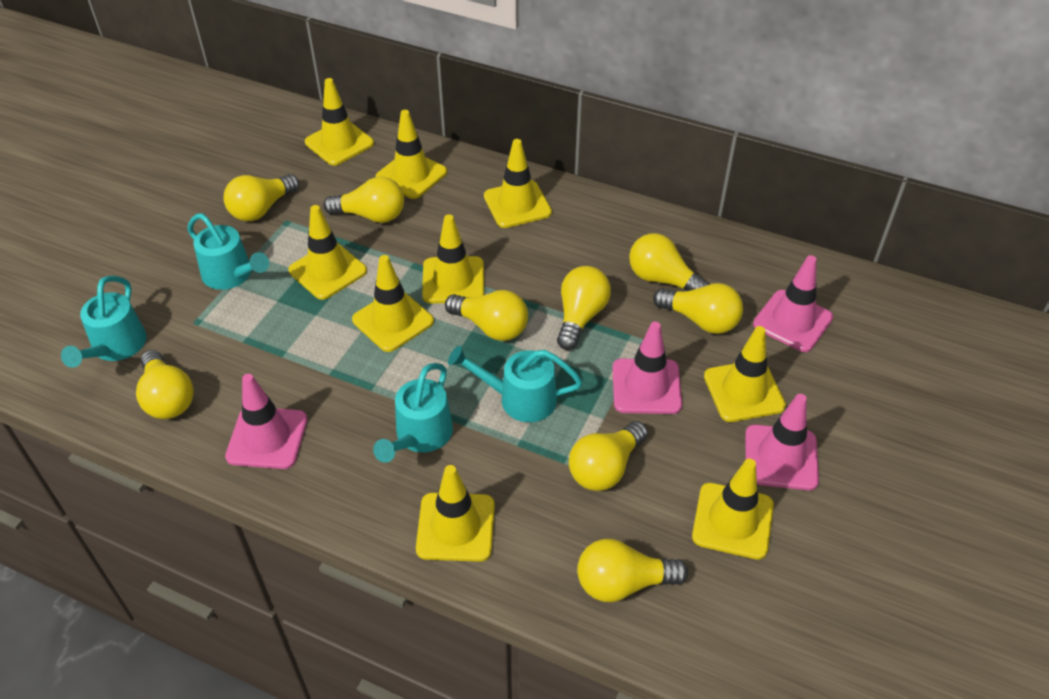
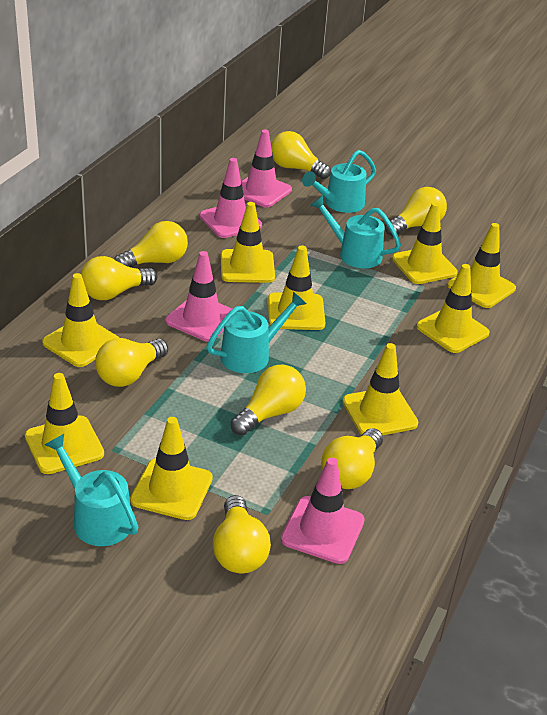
yellow light bulb: 9 -> 8

